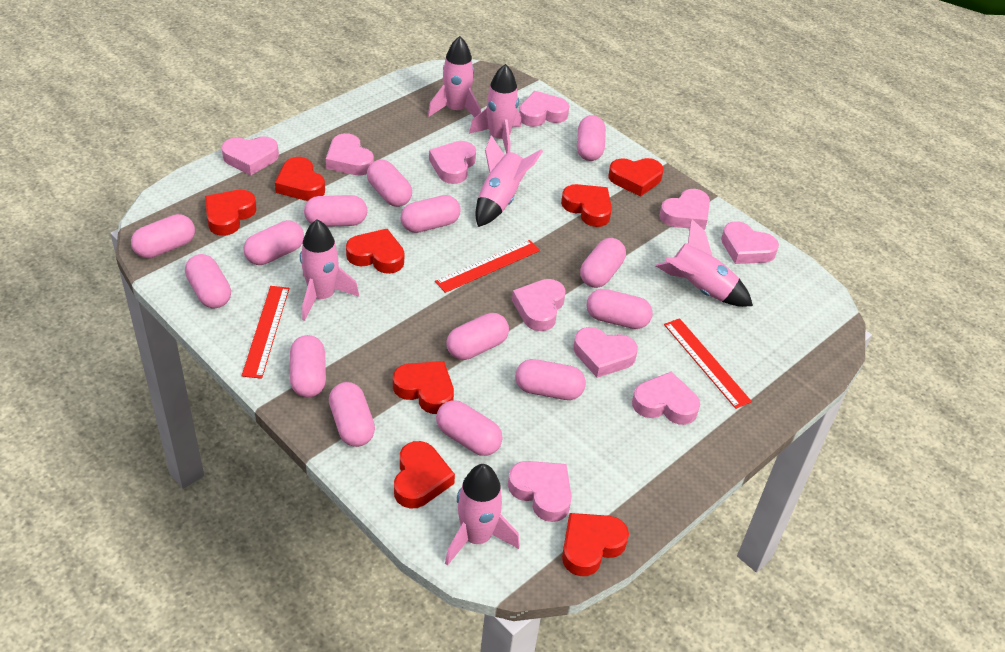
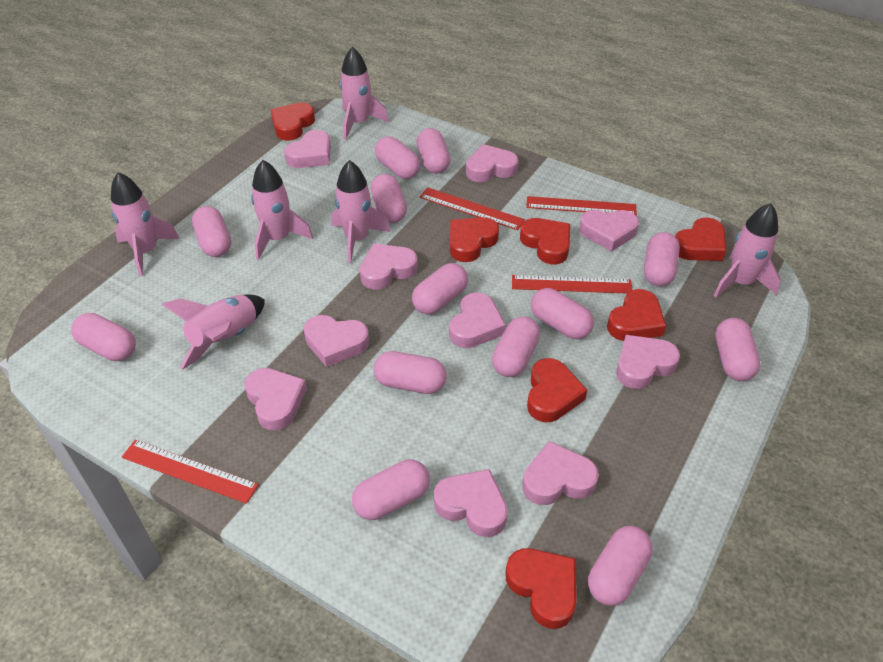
pink capsule: 14 -> 13
red heart: 8 -> 7
red ruler: 3 -> 4

